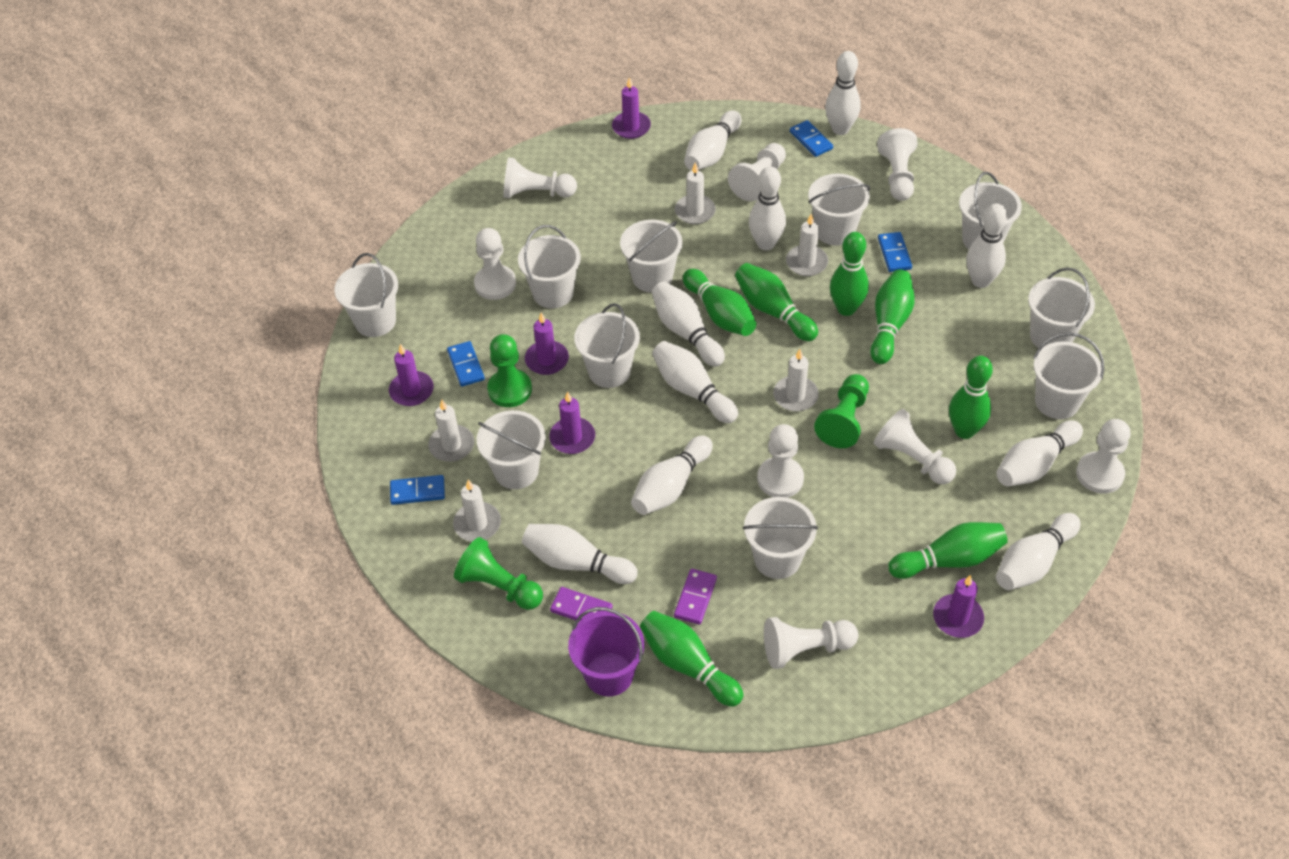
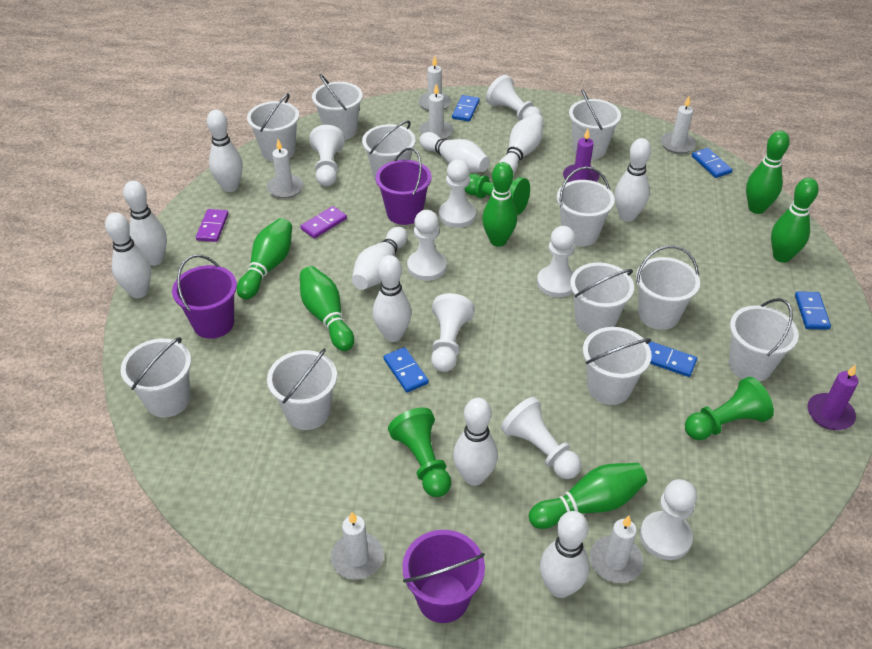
blue domino: 4 -> 5
green bowling pin: 7 -> 6
purple bucket: 1 -> 3
purple candle: 5 -> 2
white bucket: 10 -> 11
white candle: 5 -> 6

